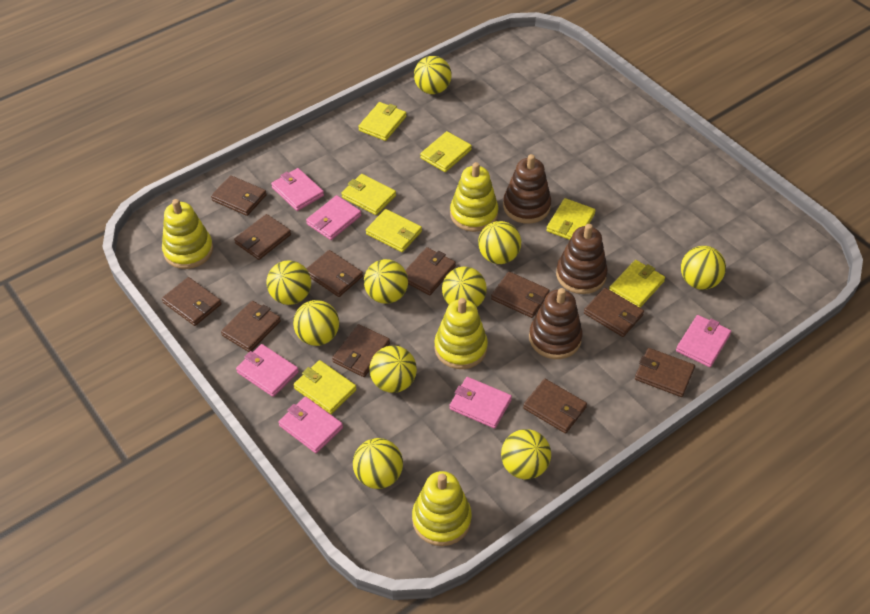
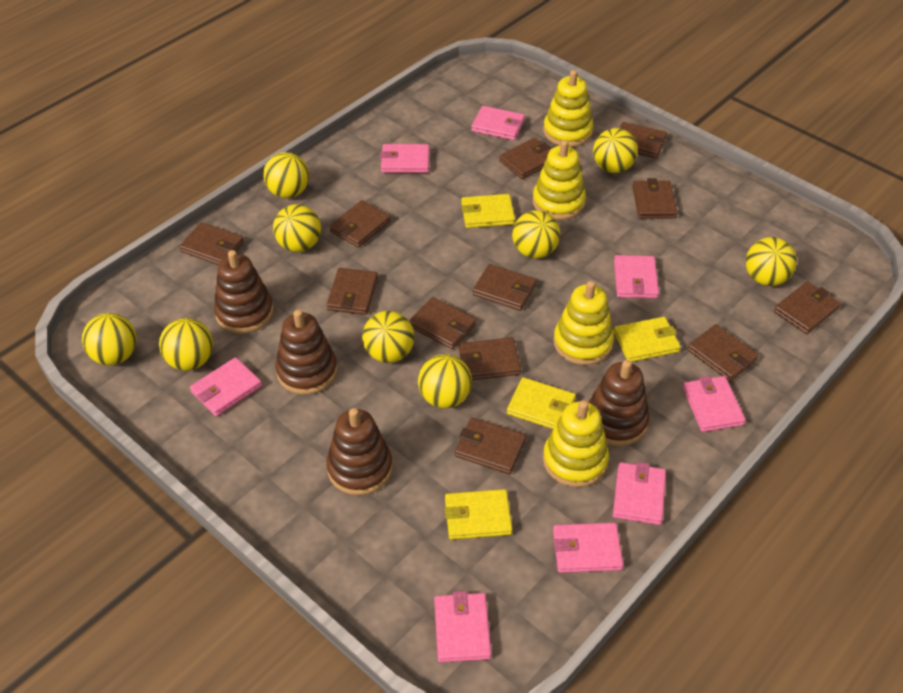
brown stacking toy: 3 -> 4
brown wallet: 11 -> 12
pink wallet: 6 -> 8
yellow ball: 10 -> 9
yellow wallet: 7 -> 4

